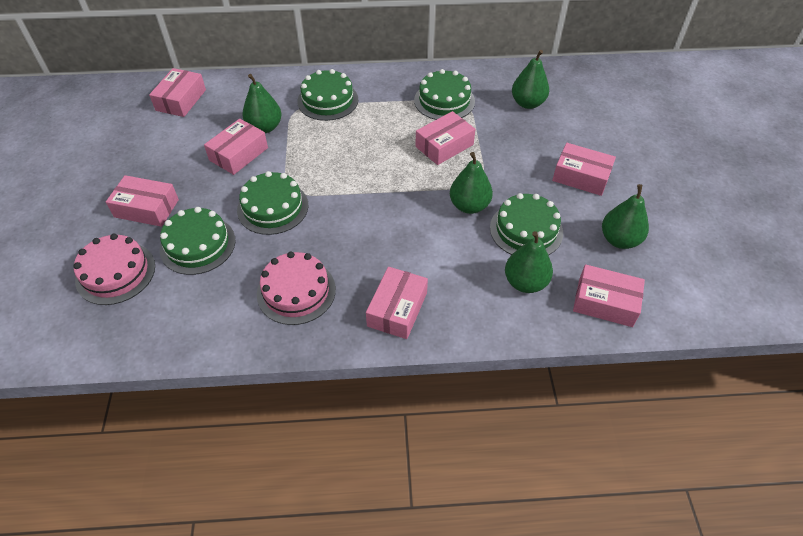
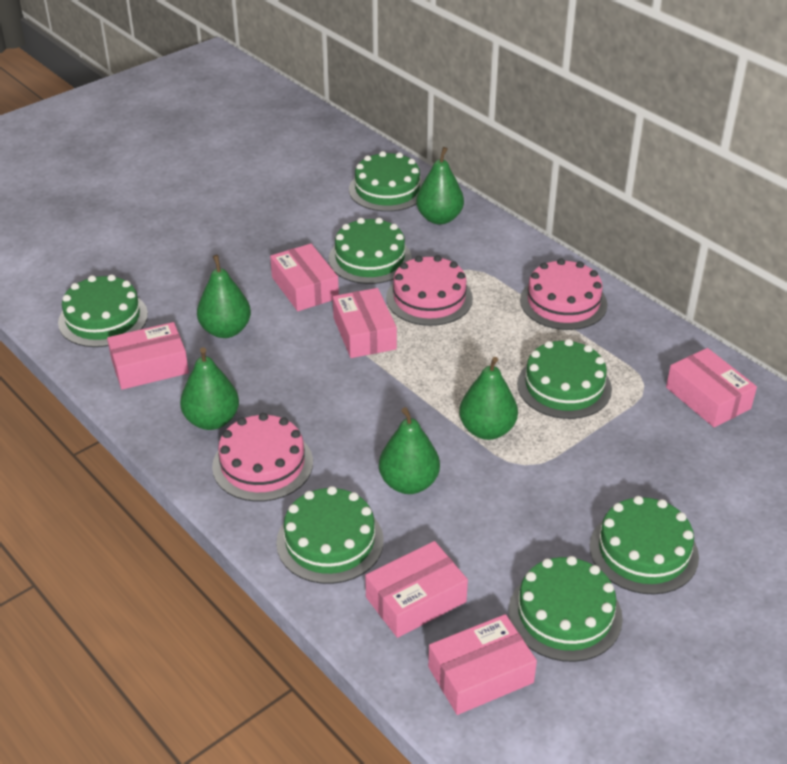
green cake: 5 -> 7
pink box: 7 -> 6
pink cake: 2 -> 3

